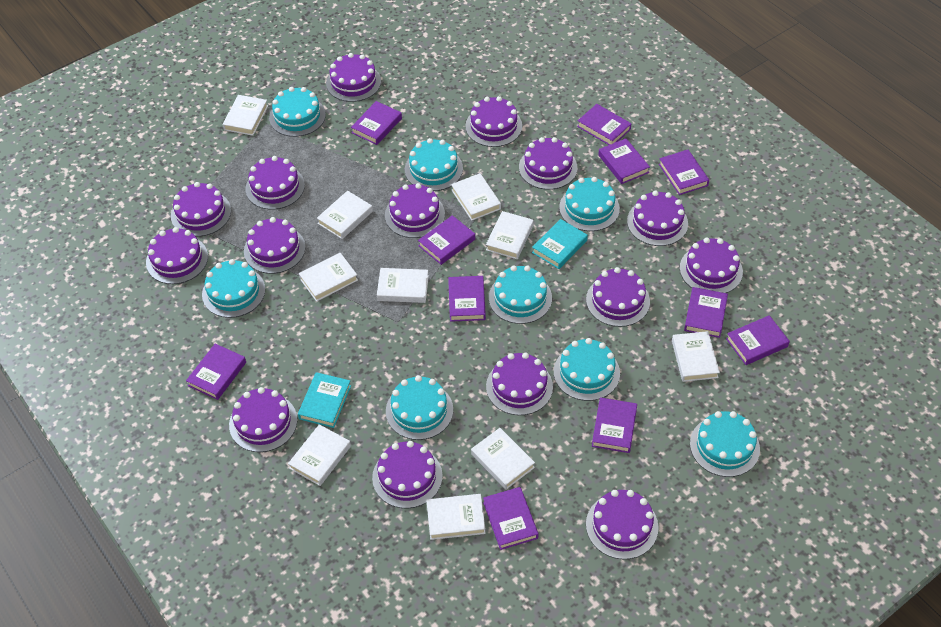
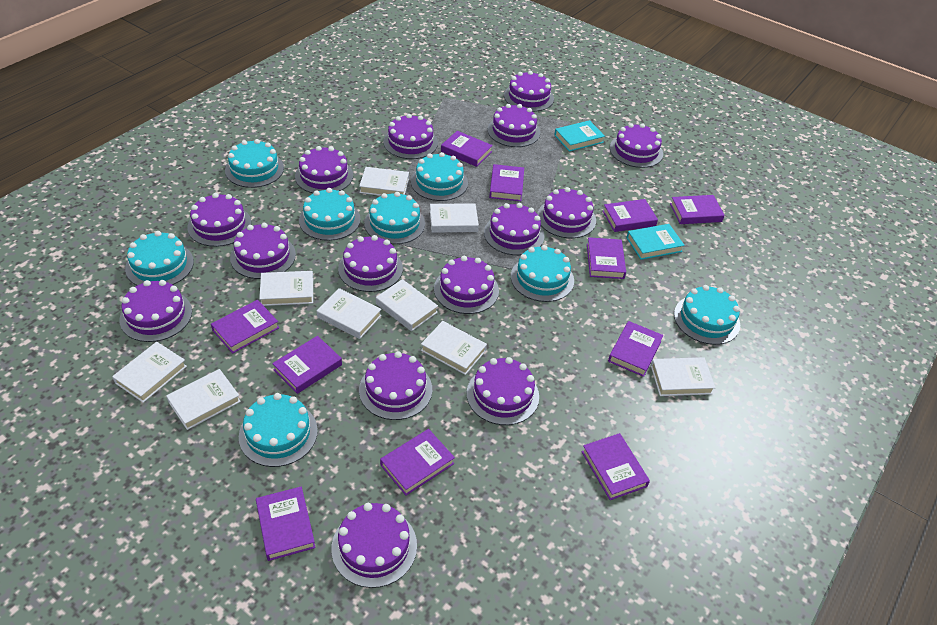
white book: 10 -> 9

